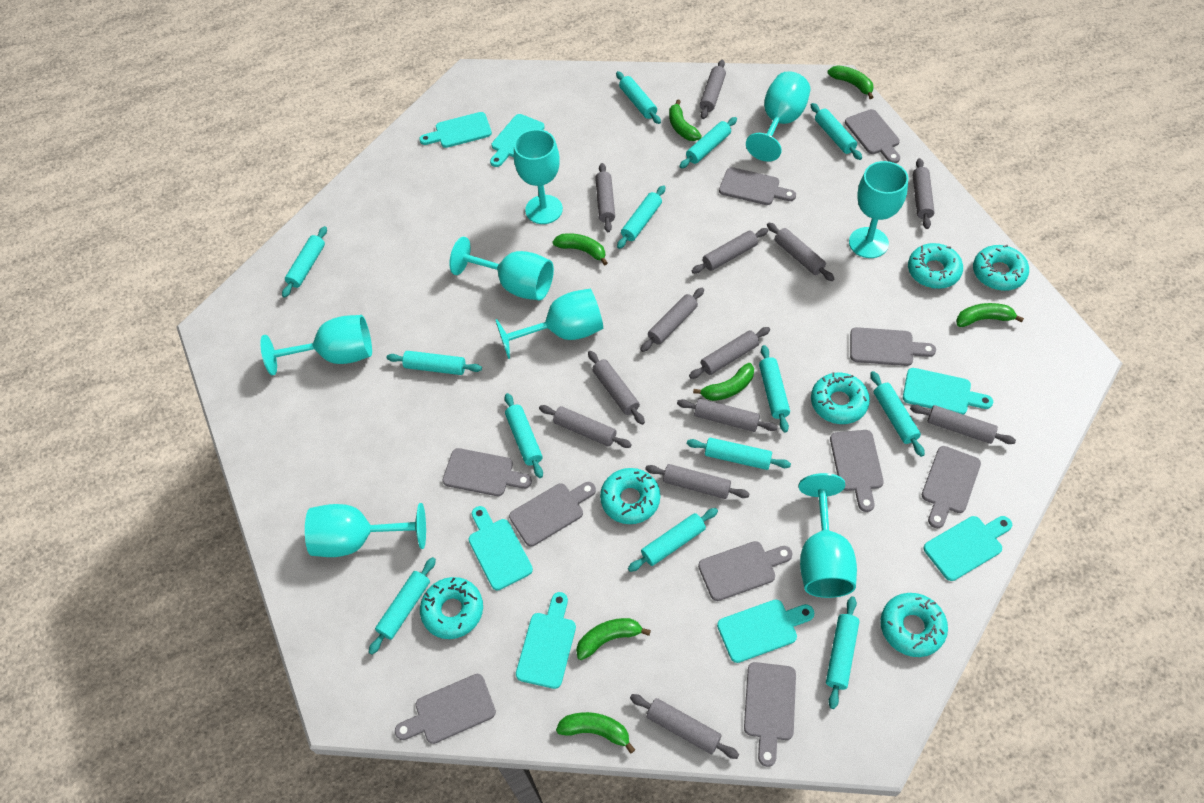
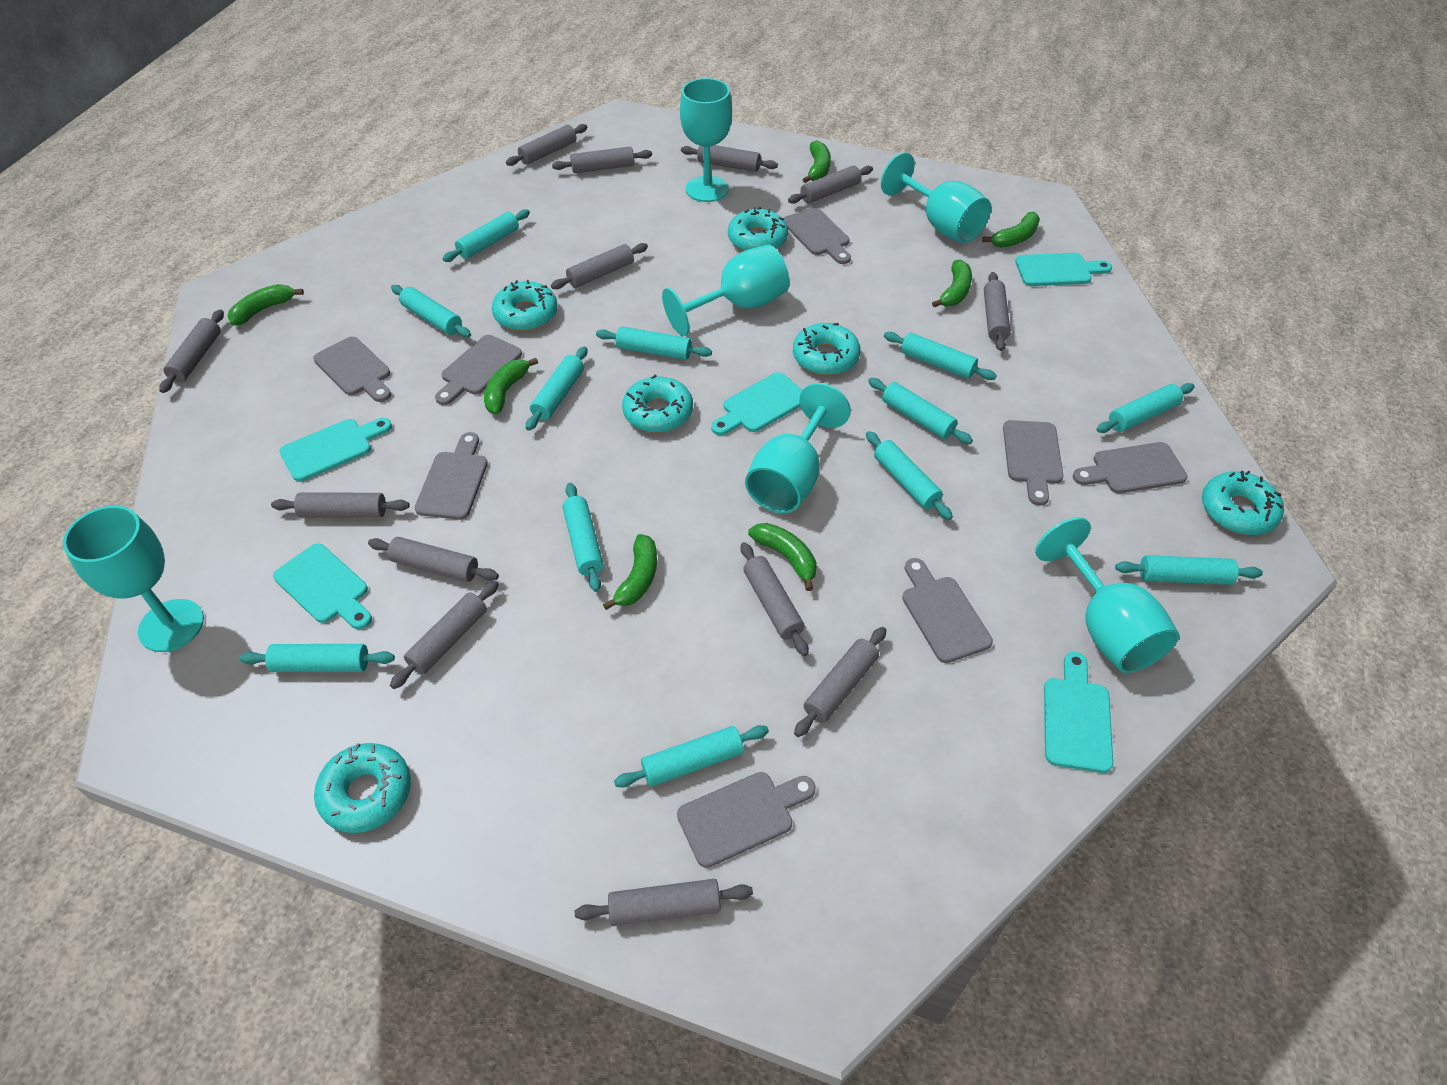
grey cutting board: 10 -> 8
turquoise cutting board: 7 -> 5
turquoise goblet: 8 -> 6
turquoise rolling pin: 13 -> 12

